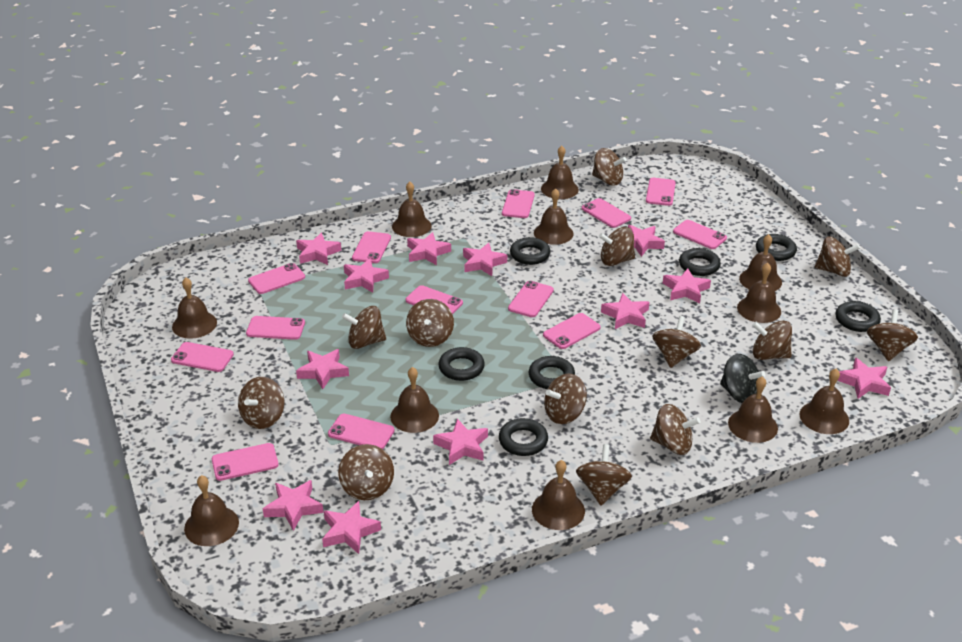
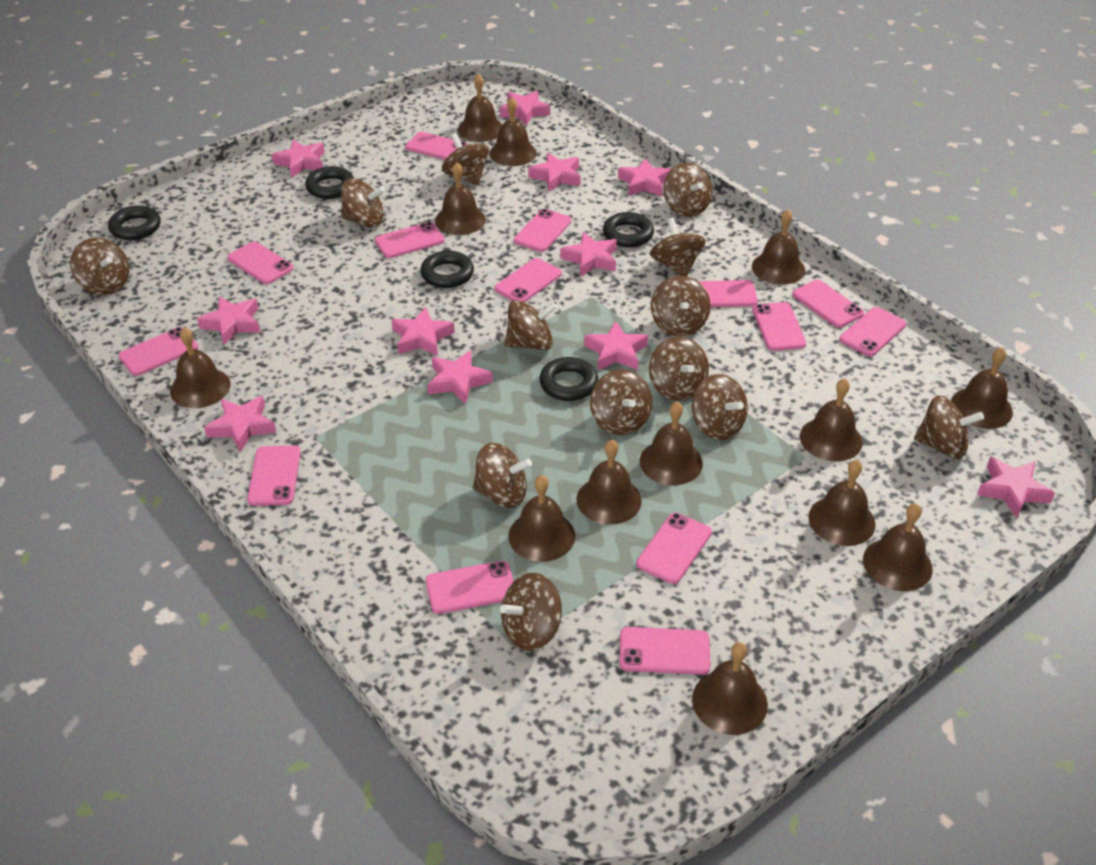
black ring: 7 -> 5
black spinning top: 1 -> 0
brown bell: 11 -> 13
pink phone: 13 -> 14
pink star: 12 -> 11

